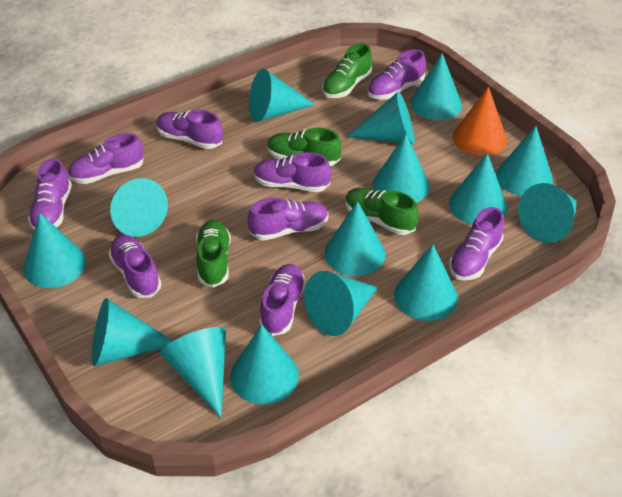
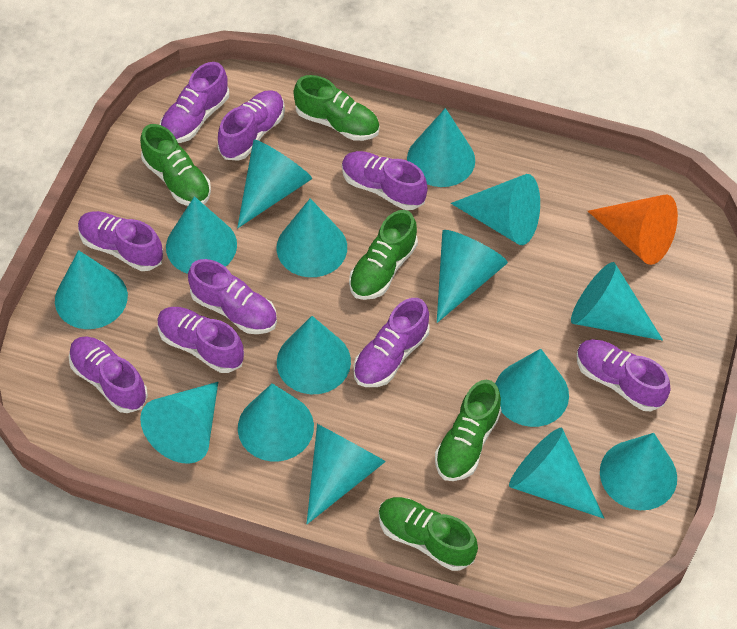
green shoe: 4 -> 5

